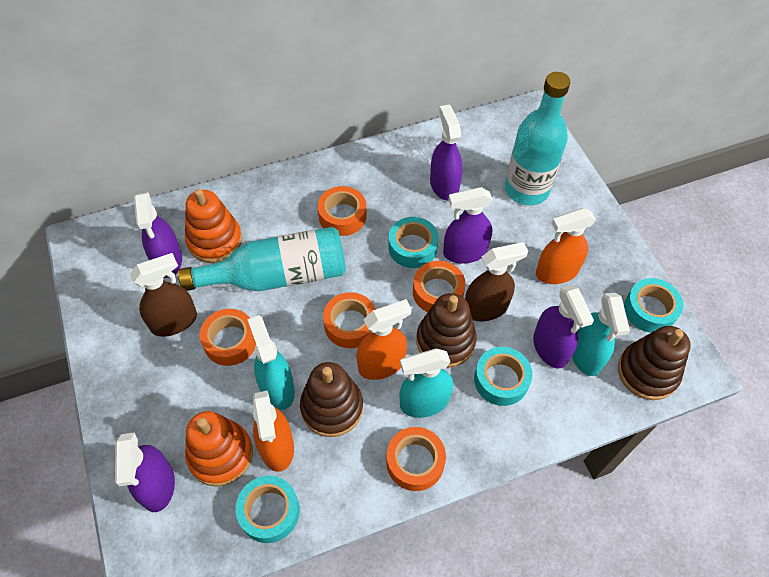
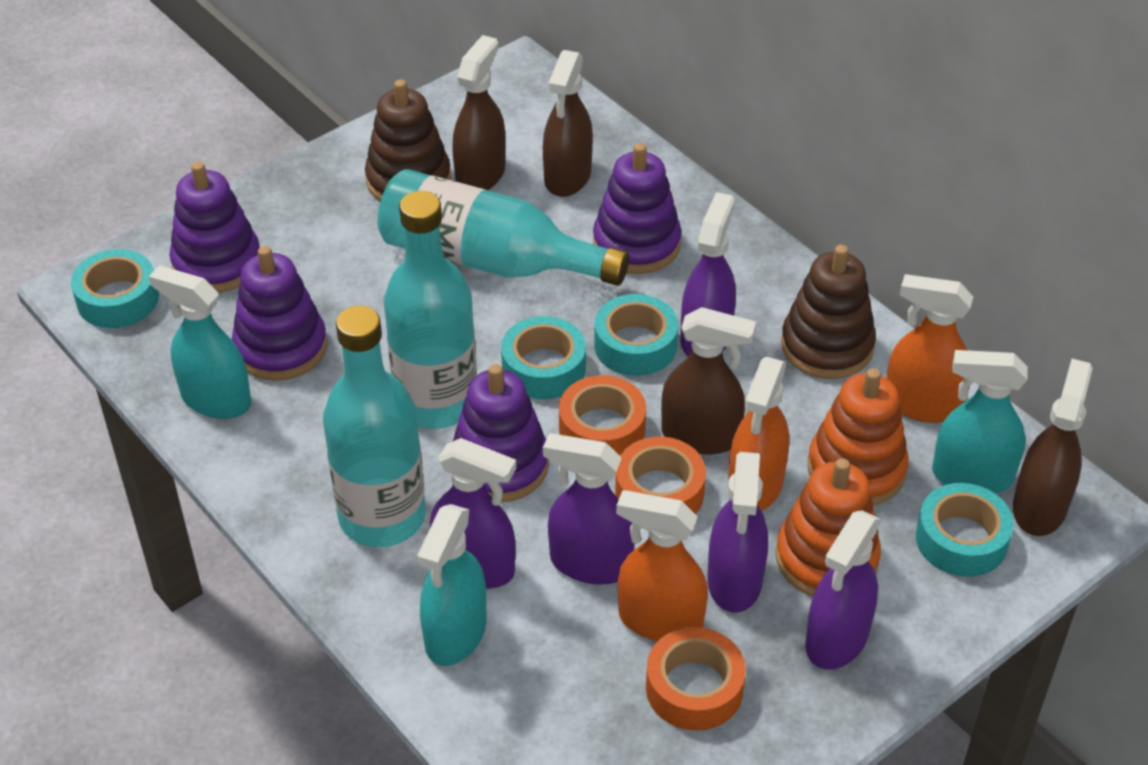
brown spray bottle: 2 -> 4
brown stacking toy: 3 -> 2
orange tape: 5 -> 3
purple stacking toy: 0 -> 4
turquoise bottle: 2 -> 3

